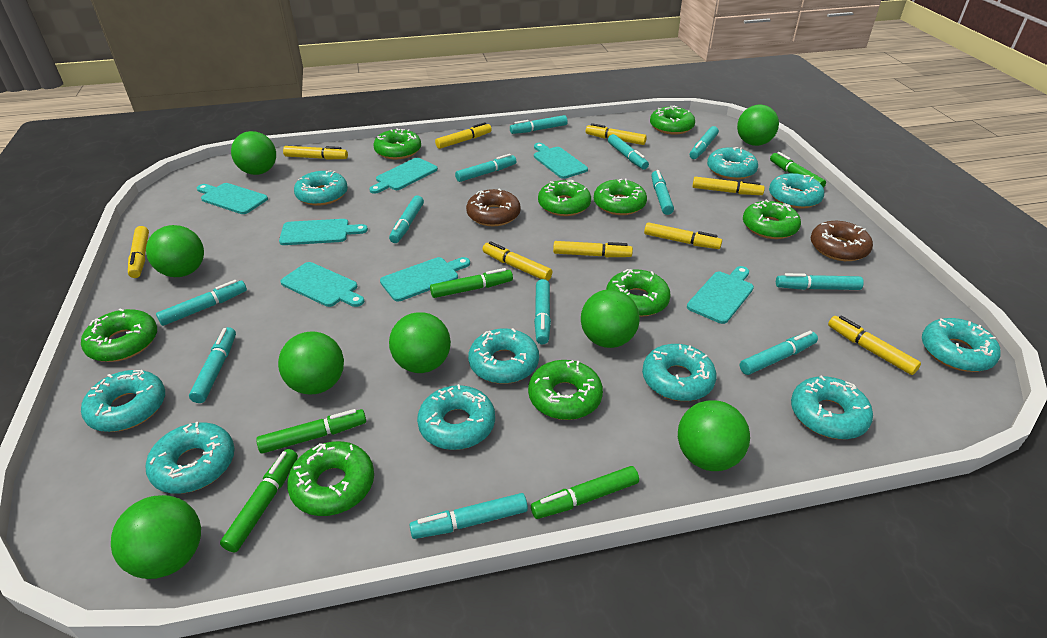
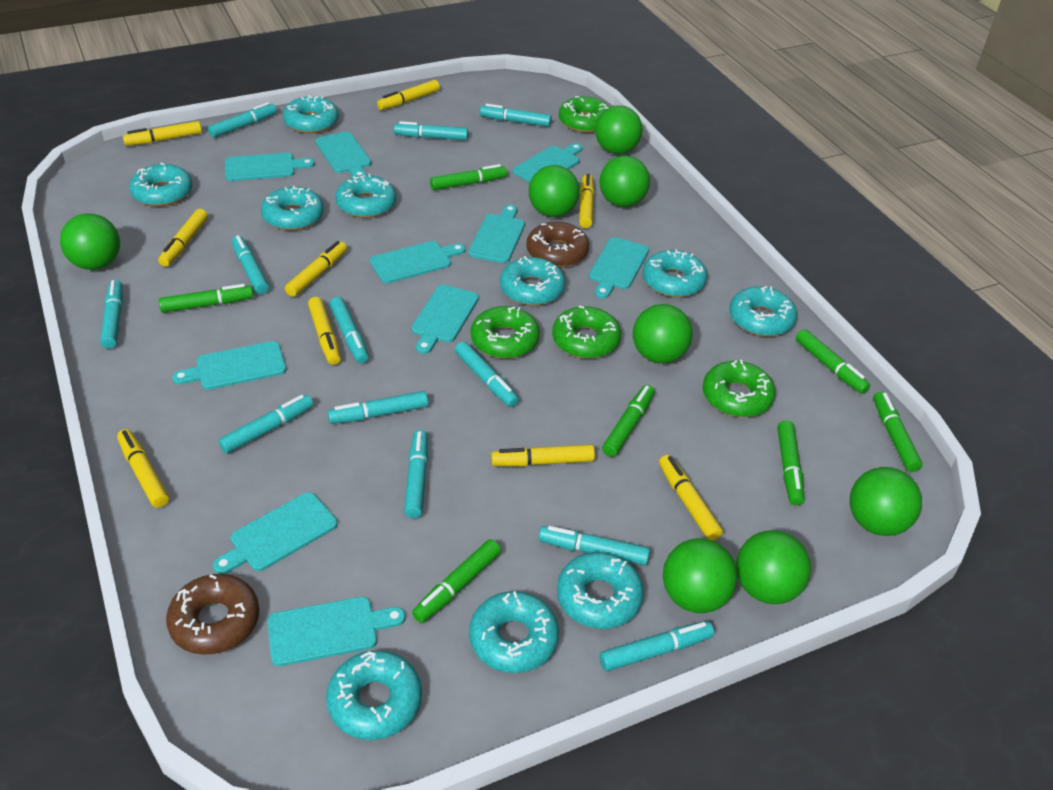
green donut: 9 -> 4
green marker: 5 -> 7
turquoise cutting board: 7 -> 10

